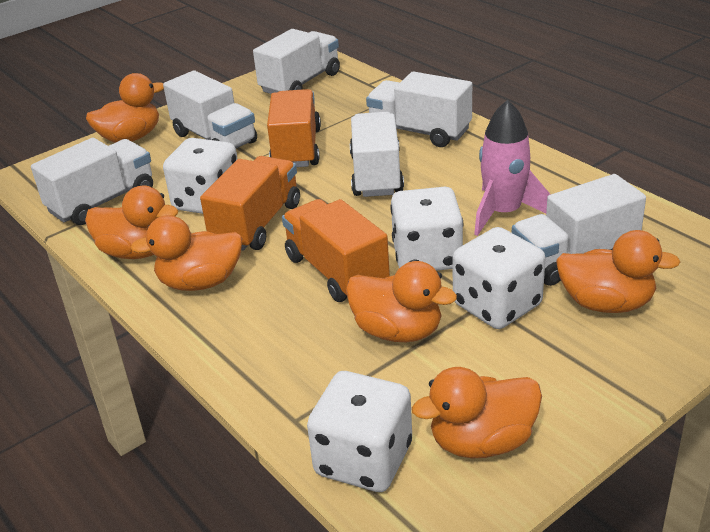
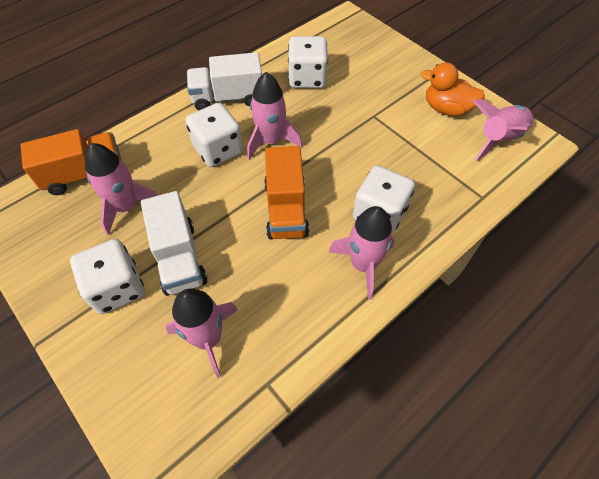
orange duck: 6 -> 1
orange truck: 3 -> 2
pink rocket: 1 -> 5
white truck: 6 -> 2

